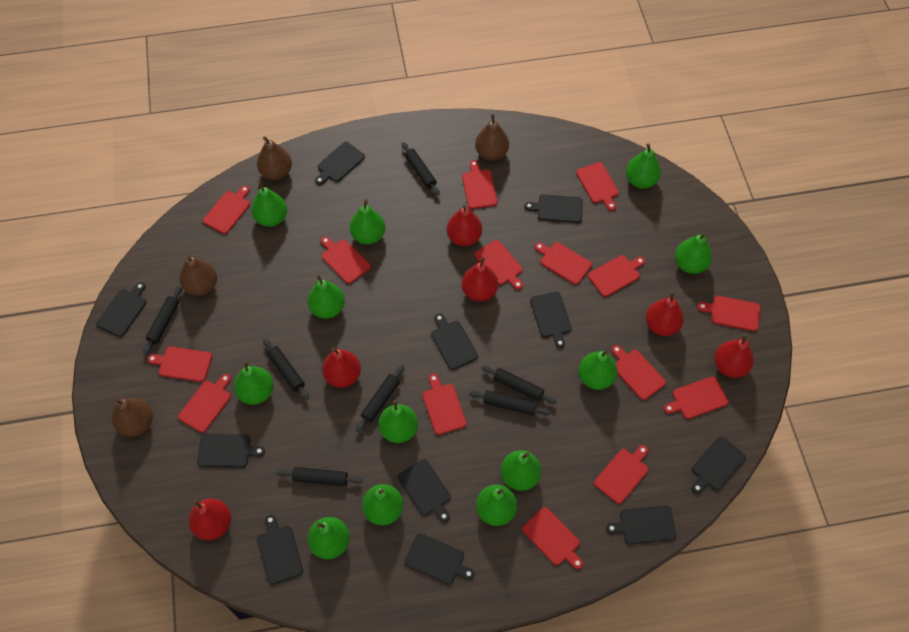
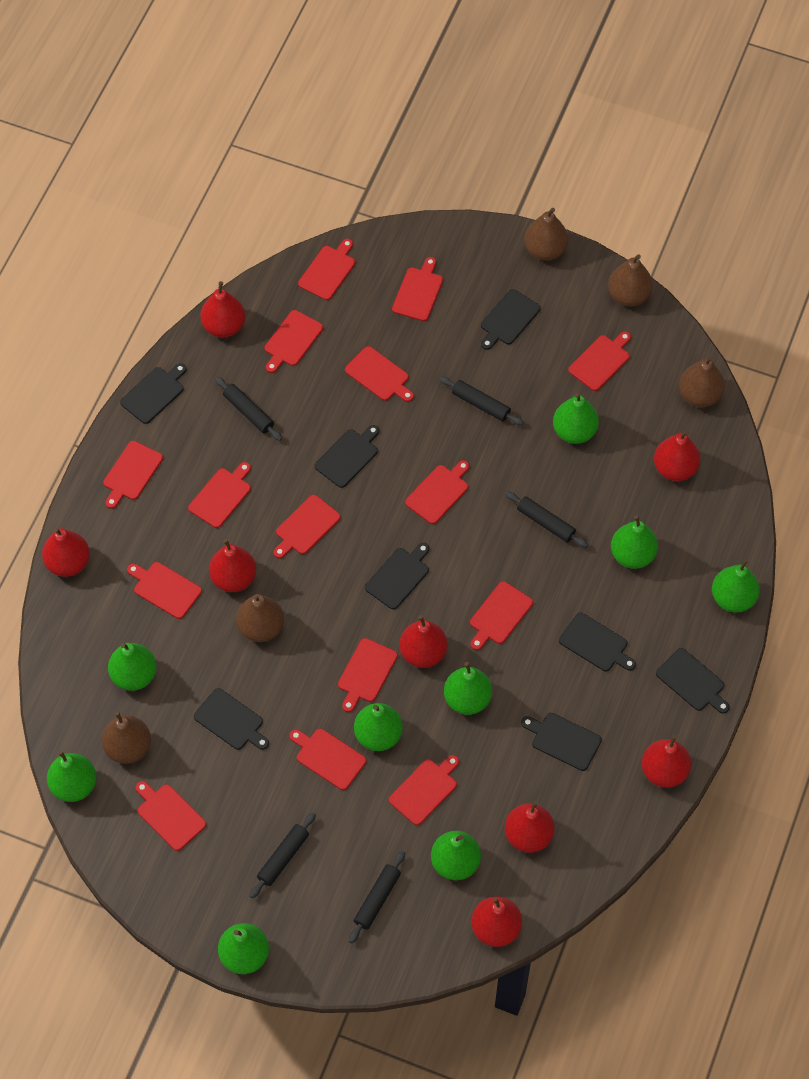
black cutting board: 11 -> 8
black rolling pin: 7 -> 5
brown pear: 4 -> 5
green pear: 12 -> 9
red pear: 6 -> 8

